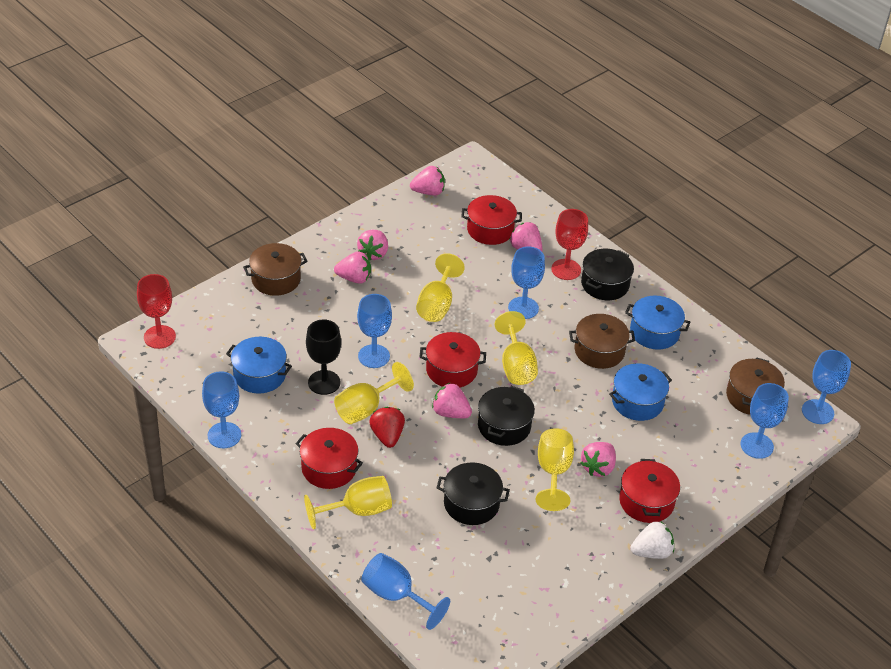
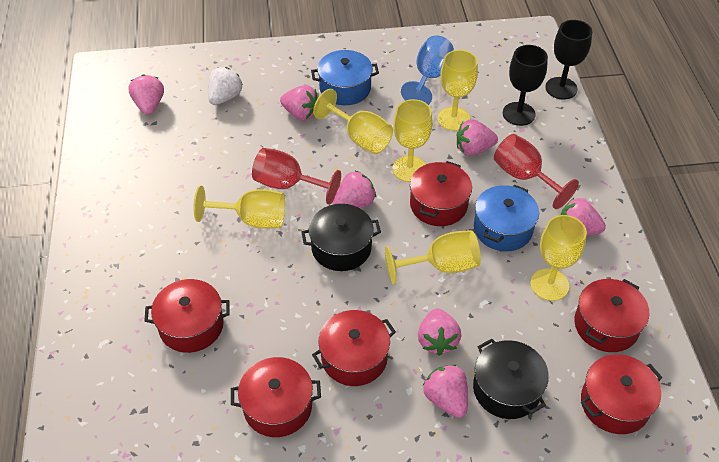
black goblet: 1 -> 2
black pot: 3 -> 2
blue goblet: 6 -> 1
blue pot: 3 -> 2
brown pot: 3 -> 0
pink strawberry: 6 -> 7
red pot: 4 -> 6
red strawberry: 1 -> 0
yellow goblet: 5 -> 6

